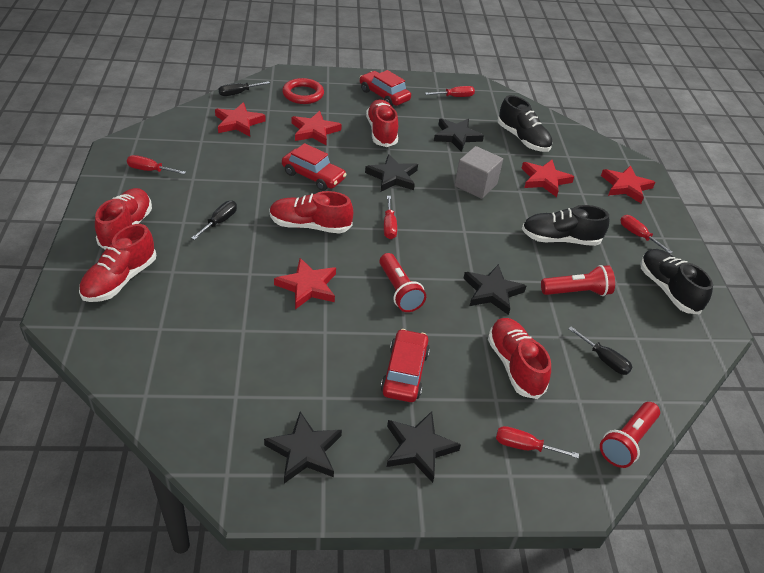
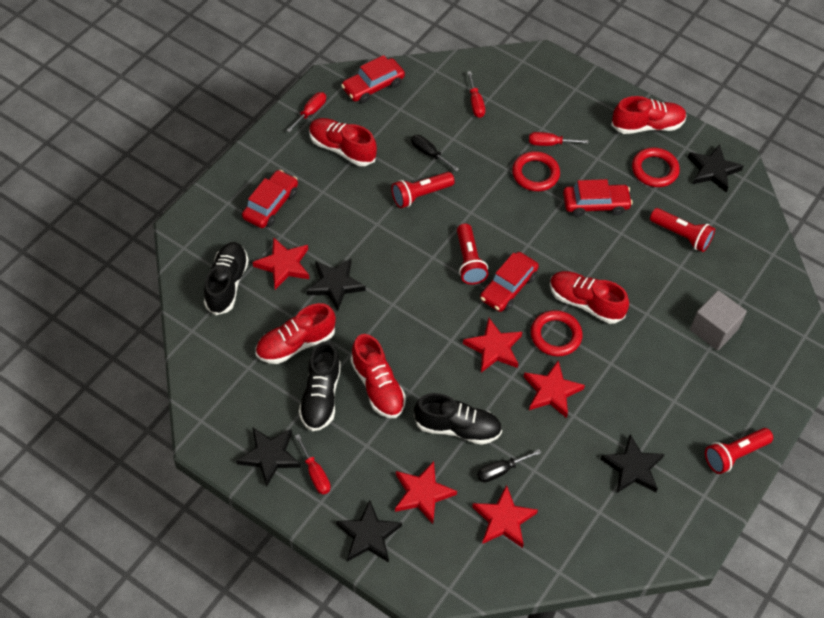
black screwdriver: 3 -> 2
red car: 3 -> 4
red flashlight: 3 -> 4
red ring: 1 -> 3
red screwdriver: 5 -> 4

